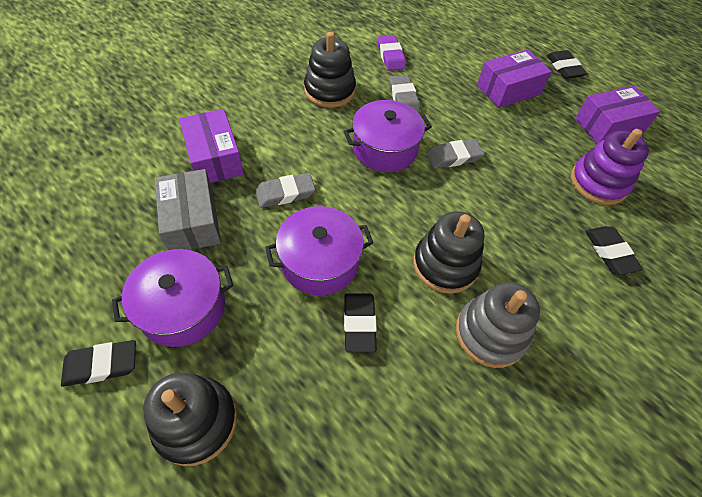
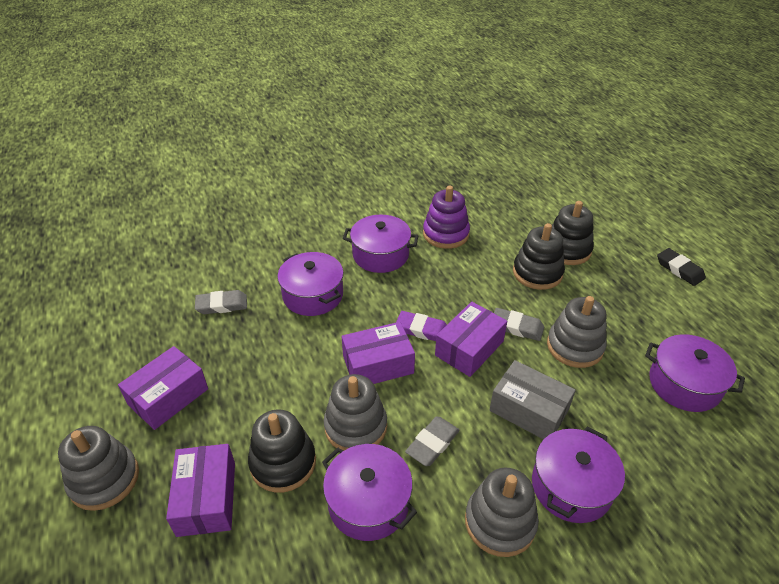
black eraser: 4 -> 1
grey stacking toy: 1 -> 4
purple box: 3 -> 4
purple pot: 3 -> 5

